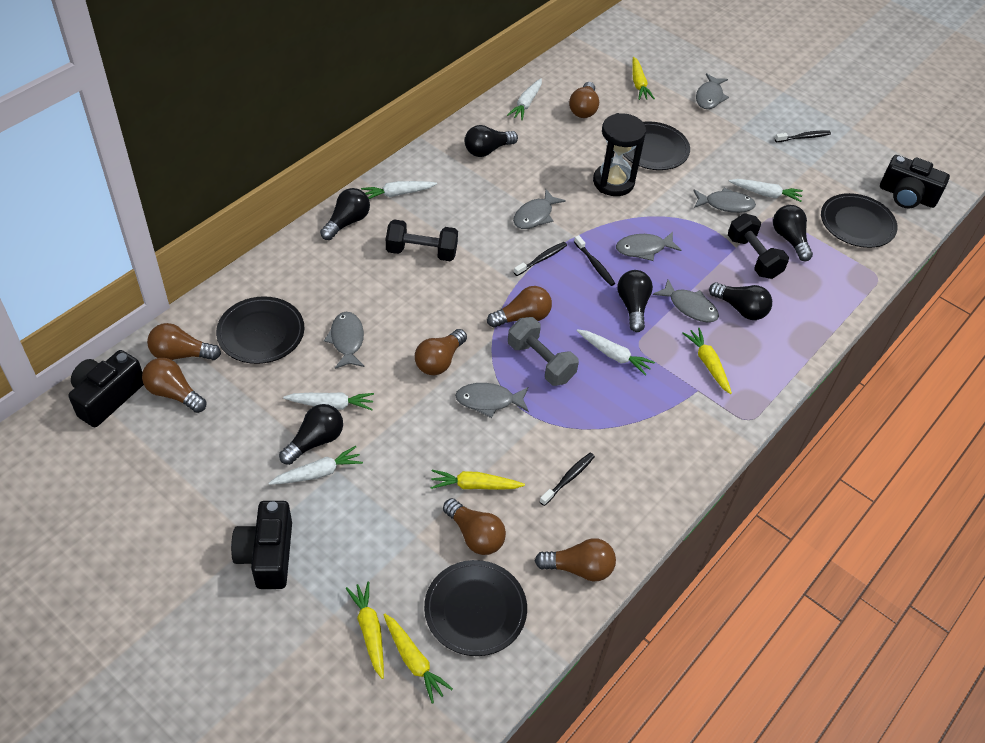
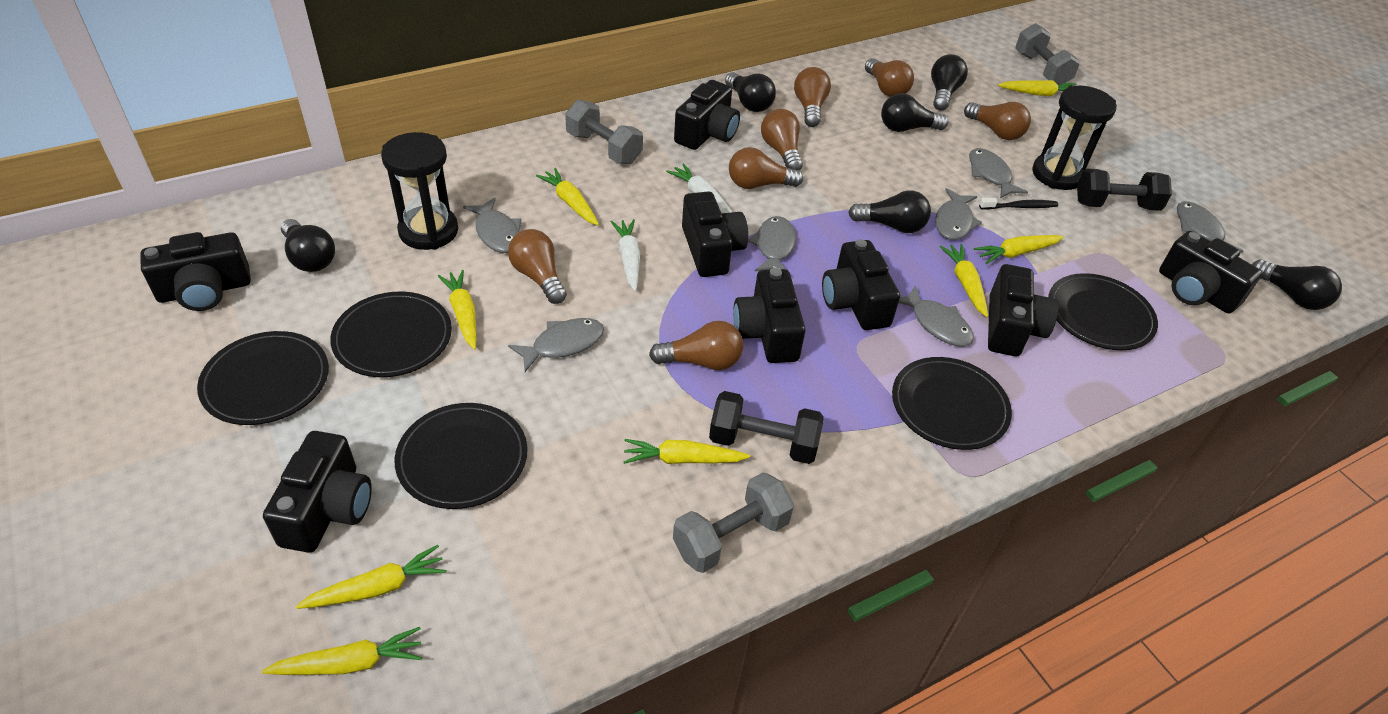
black camera: 3 -> 8
black hourglass: 1 -> 2
black plate: 4 -> 5
black toothbrush: 4 -> 1
grey dumbbell: 1 -> 3
white carrot: 6 -> 2
yellow carrot: 5 -> 8

